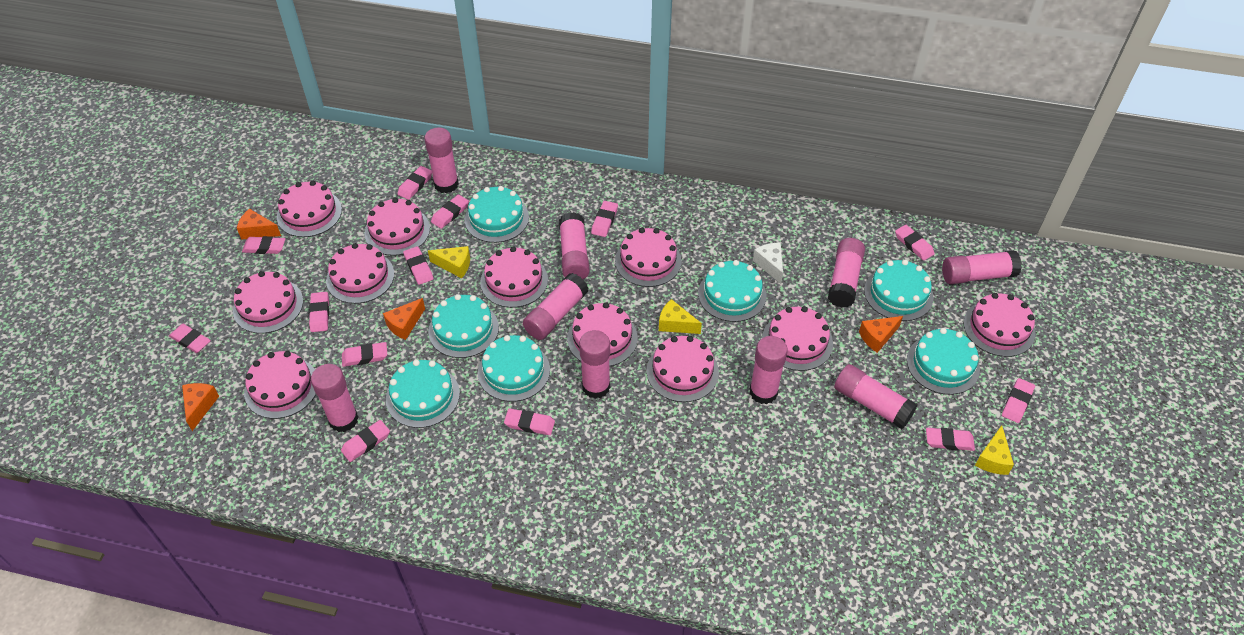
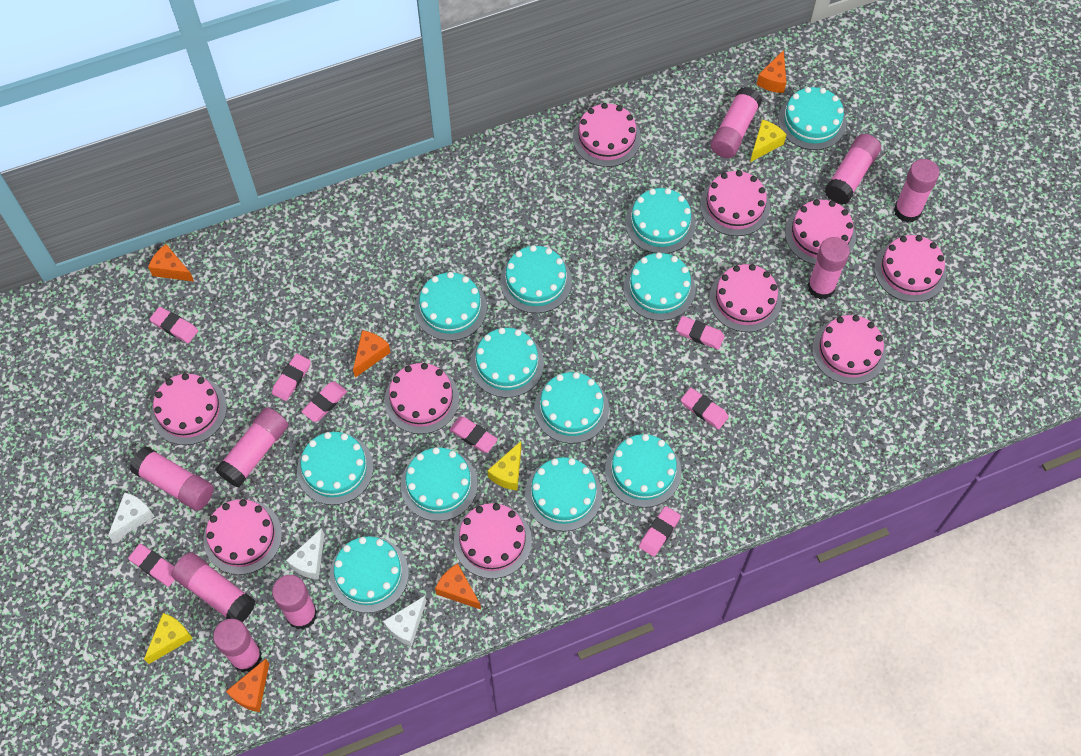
orange cheese: 4 -> 5
pink cake: 11 -> 10
pink eraser: 13 -> 8
turquoise cake: 7 -> 12
white cheese: 1 -> 3

